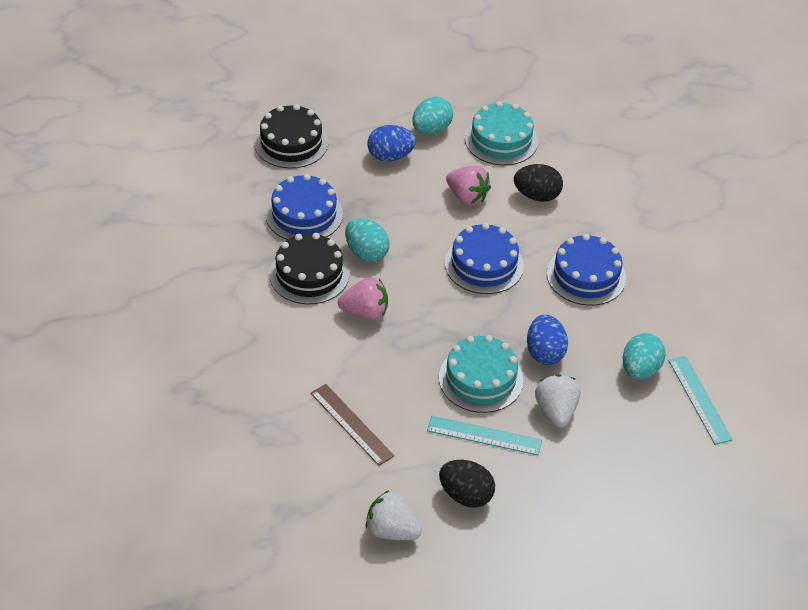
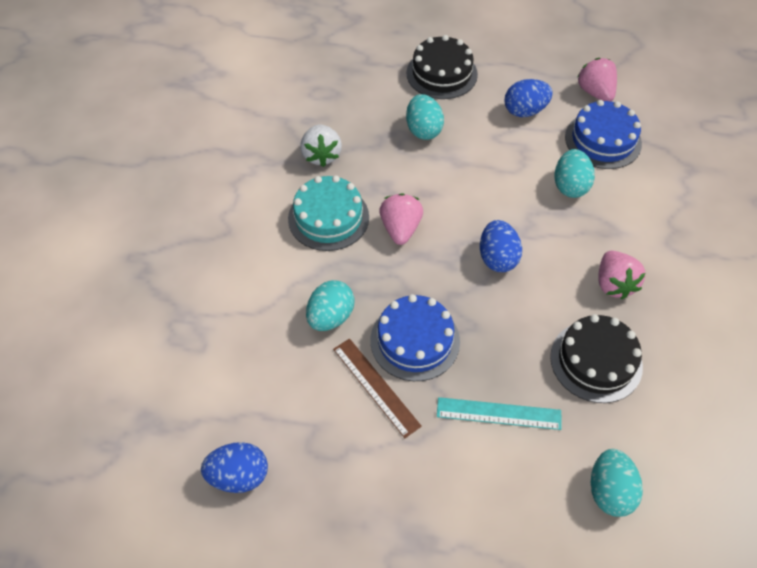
black egg: 2 -> 0
blue cake: 3 -> 2
blue egg: 2 -> 3
pink strawberry: 2 -> 3
turquoise cake: 2 -> 1
turquoise egg: 3 -> 4
turquoise ruler: 2 -> 1
white strawberry: 2 -> 1

